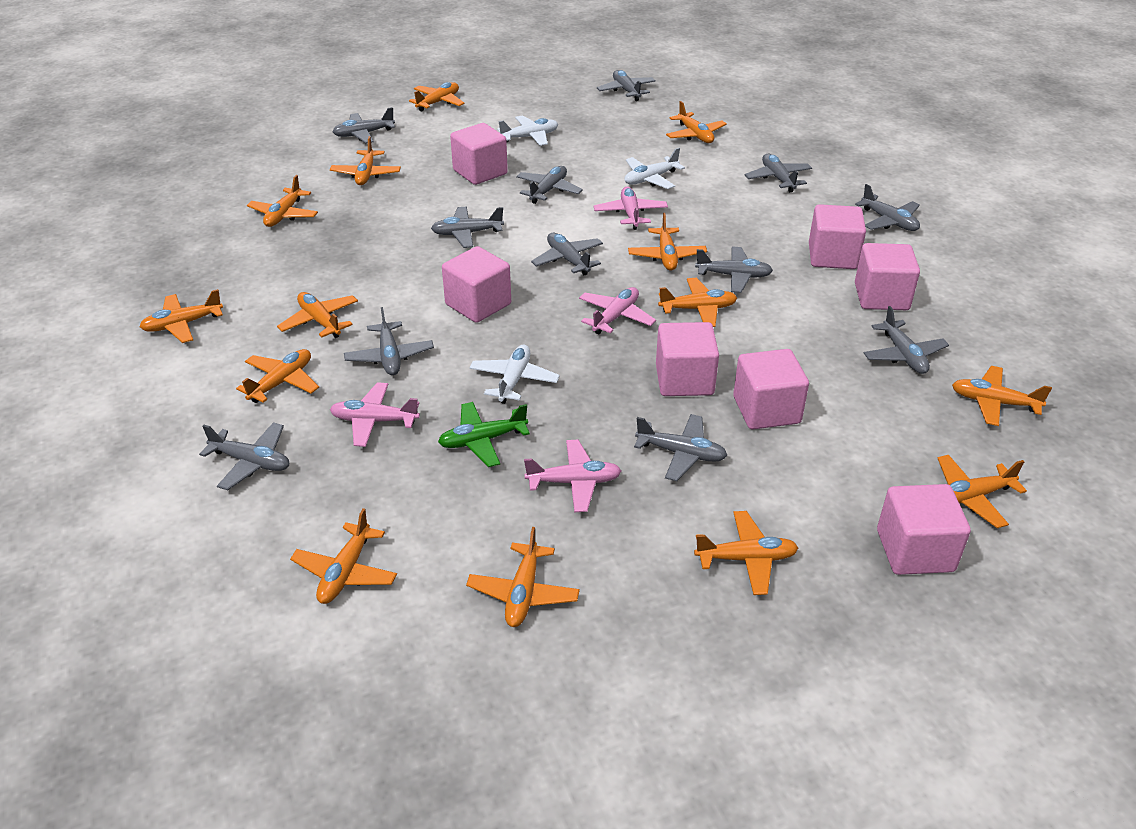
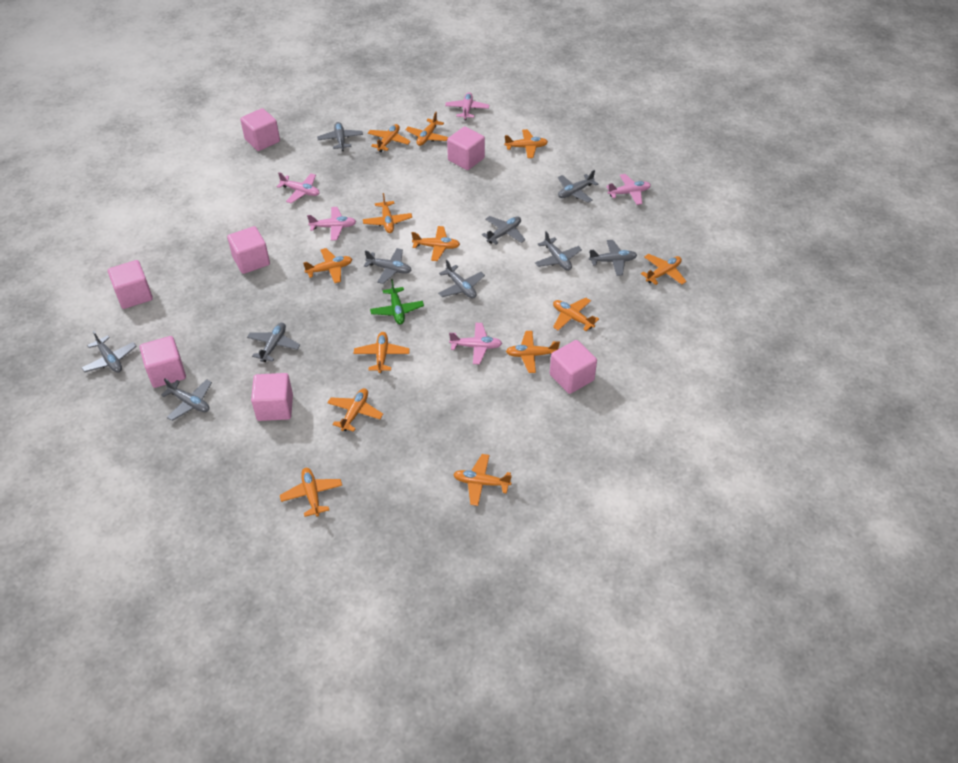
grey plane: 12 -> 10
orange plane: 14 -> 13
pink plane: 4 -> 5
white plane: 3 -> 0

